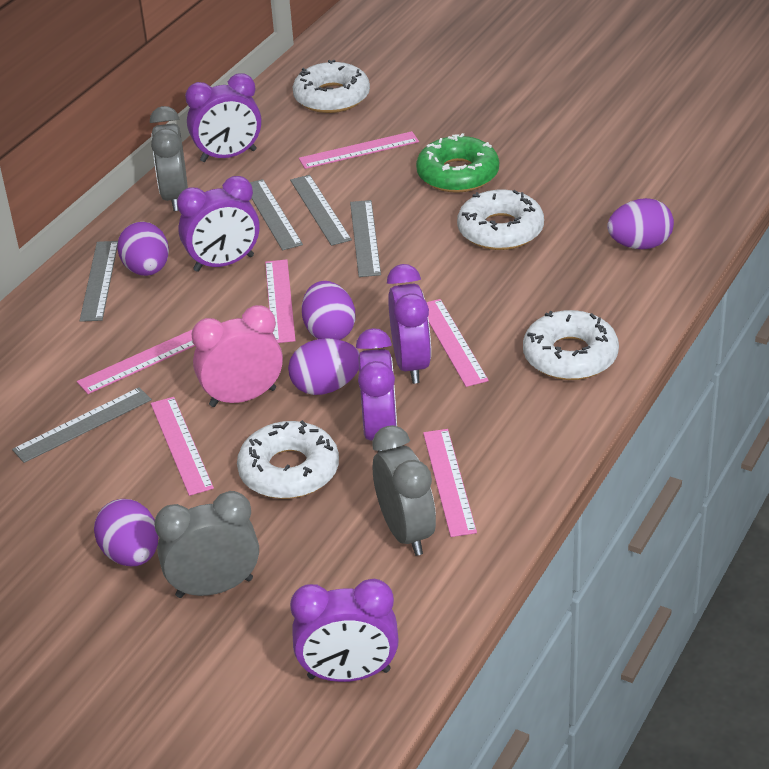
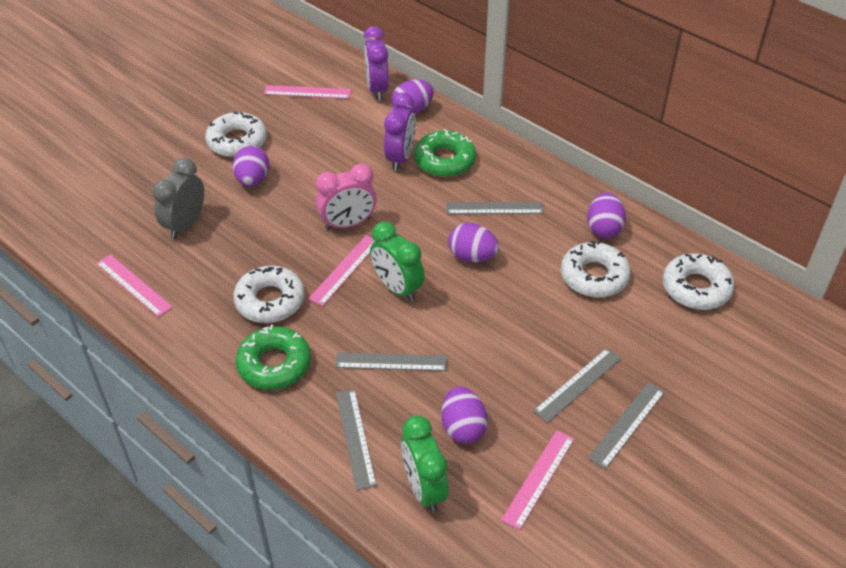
green clock: 0 -> 2
green donut: 1 -> 2
grey clock: 3 -> 1
pink ruler: 6 -> 4
purple clock: 5 -> 2

